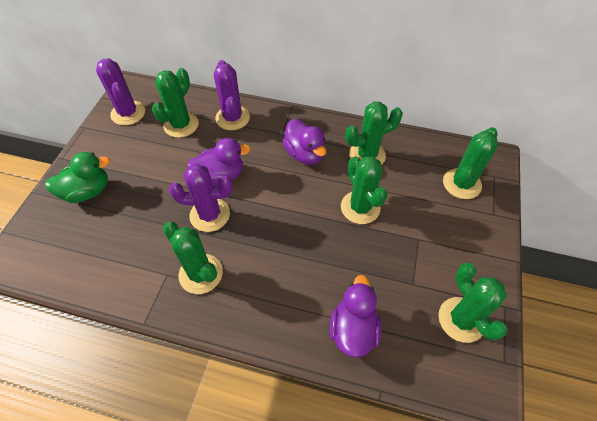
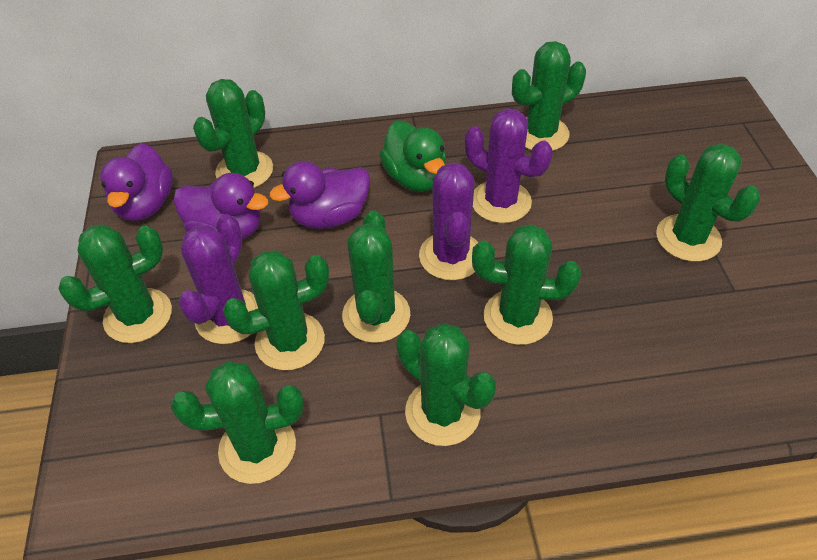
green cactus: 6 -> 9

